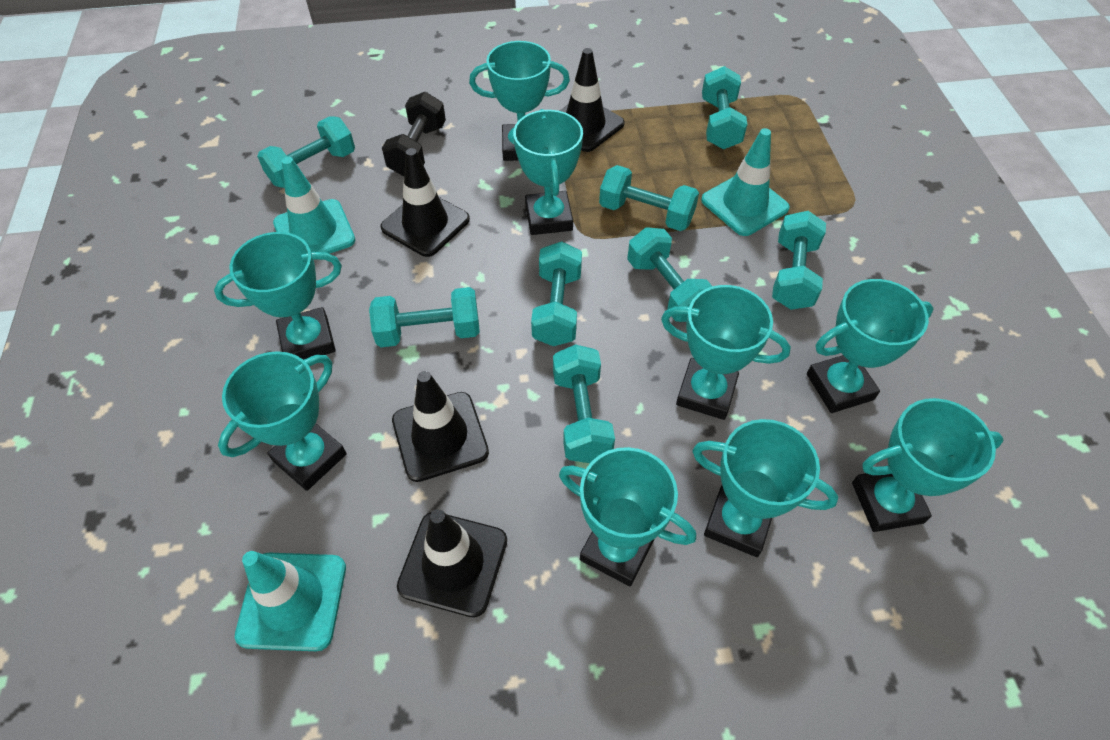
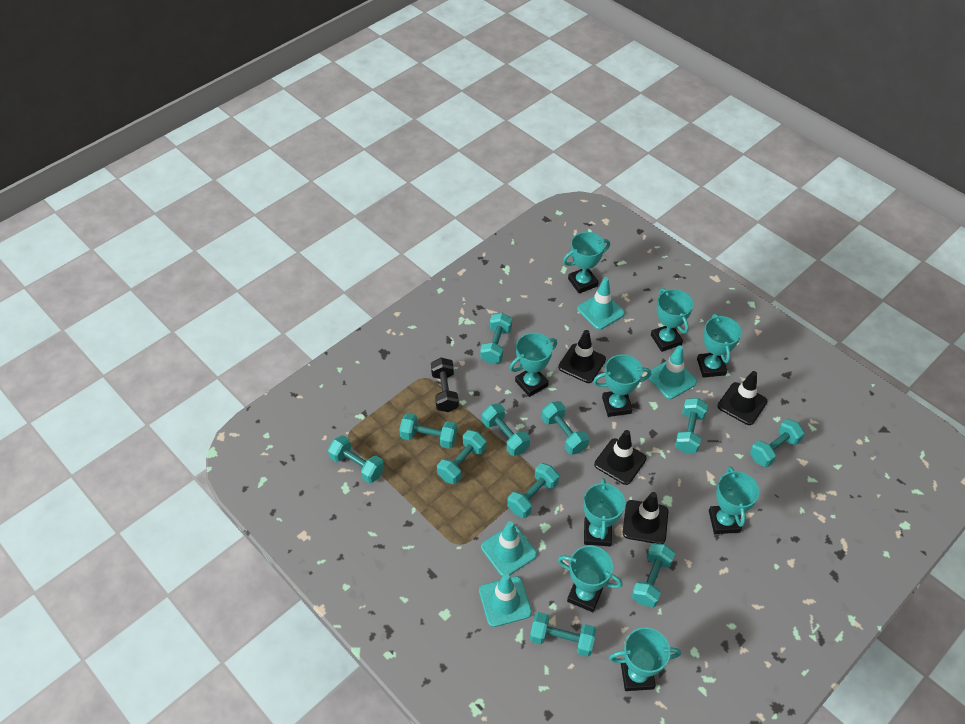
turquoise dumbbell: 8 -> 11
turquoise traffic cone: 3 -> 4

